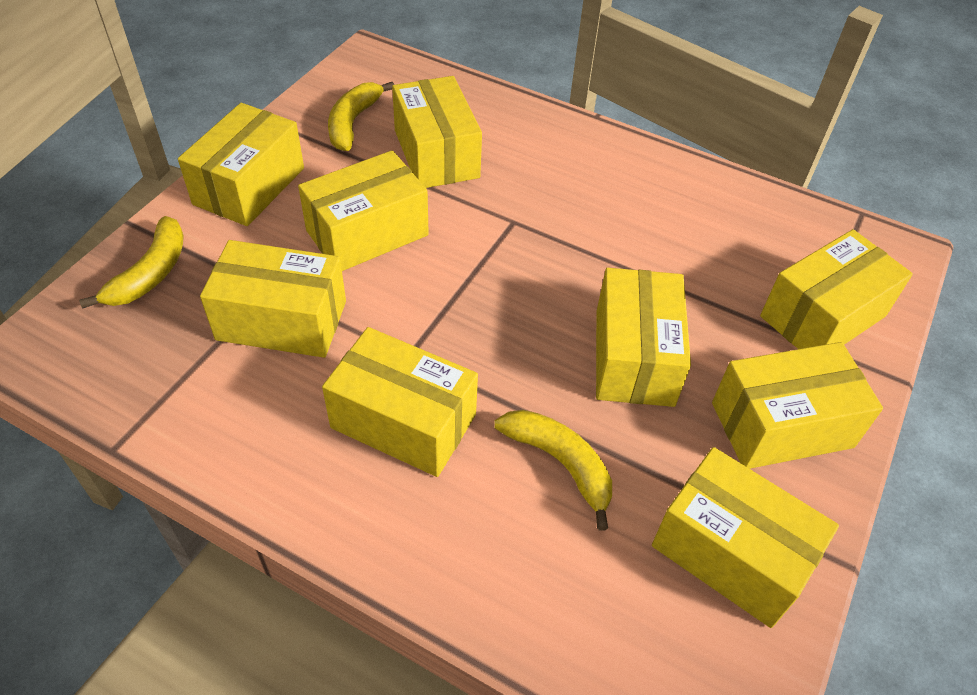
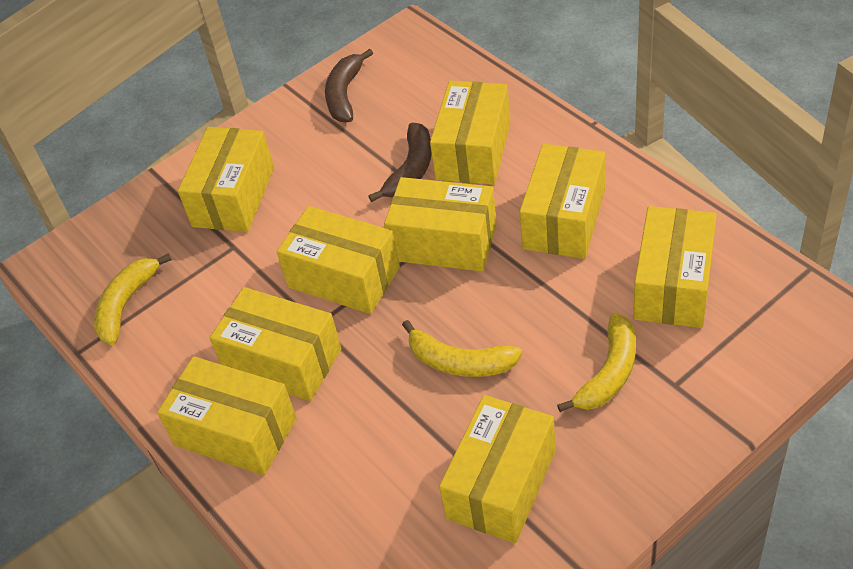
brown banana: 0 -> 2

